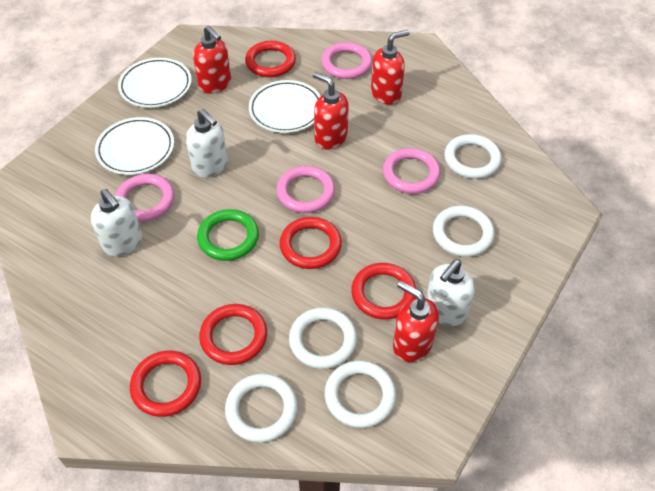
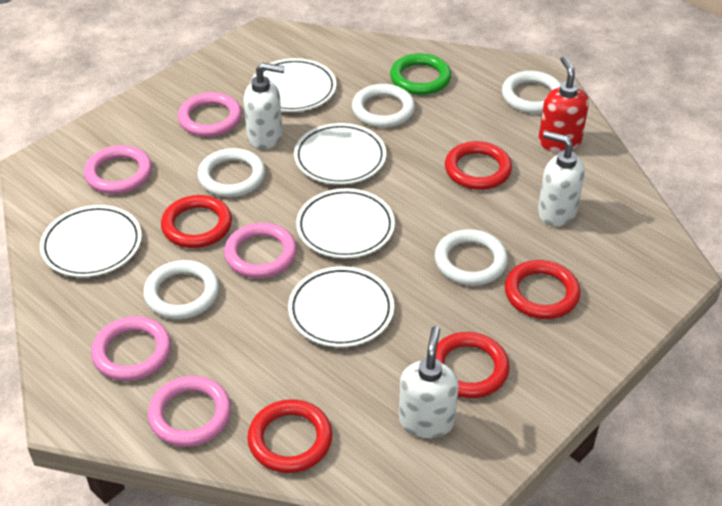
pink ring: 4 -> 5
red soap dispenser: 4 -> 1
white plate: 3 -> 5

